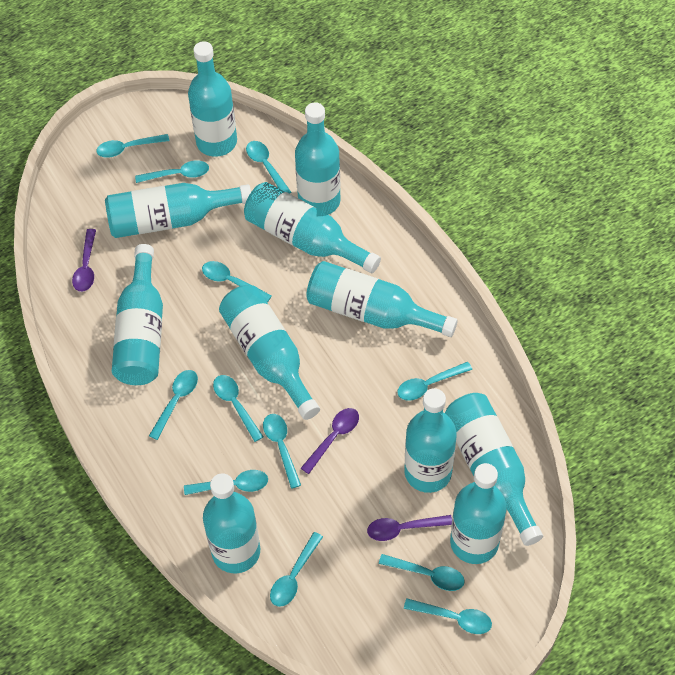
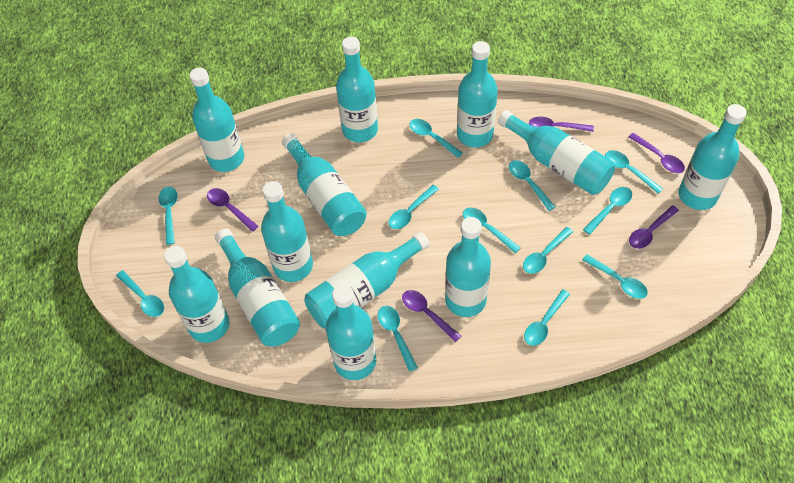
purple spoon: 3 -> 5
turquoise bottle: 11 -> 12

